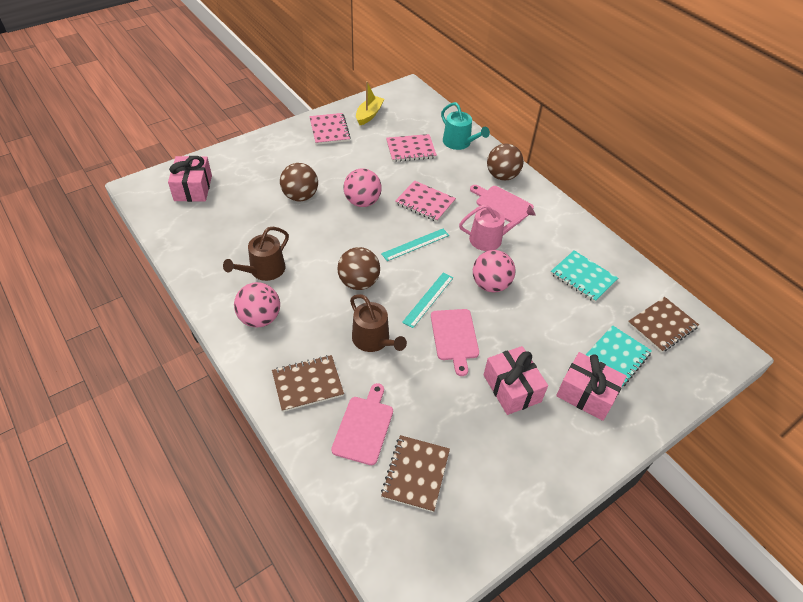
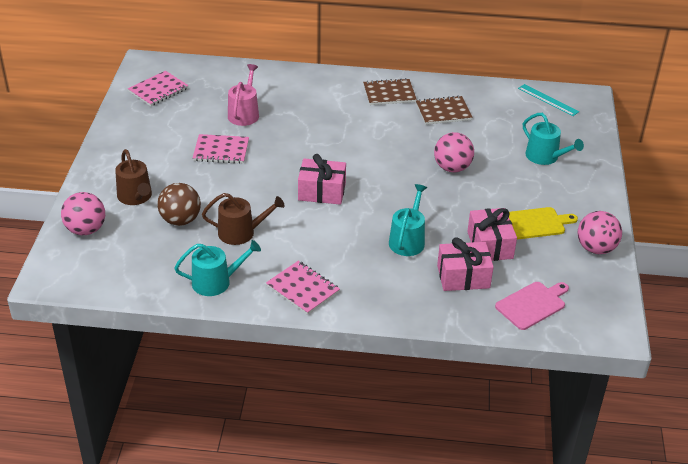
brown ball: 3 -> 1
brown notebook: 3 -> 2
pink cutting board: 3 -> 1
turquoise notebook: 2 -> 0
turquoise ruler: 2 -> 1
turquoise watering can: 1 -> 3
yellow boat: 1 -> 0
yellow cutting board: 0 -> 1

